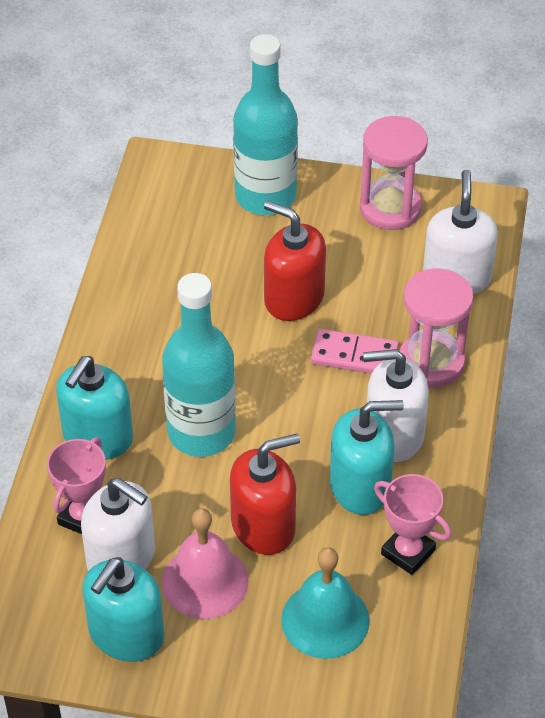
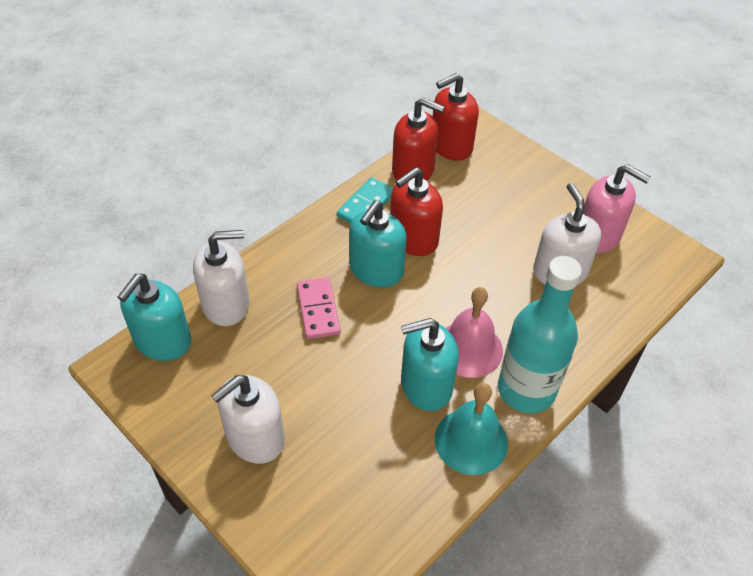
pink hourglass: 2 -> 0
pink soap dispenser: 0 -> 1
pink trophy: 2 -> 0
red soap dispenser: 2 -> 3
turquoise bottle: 2 -> 1
turquoise domino: 0 -> 1

